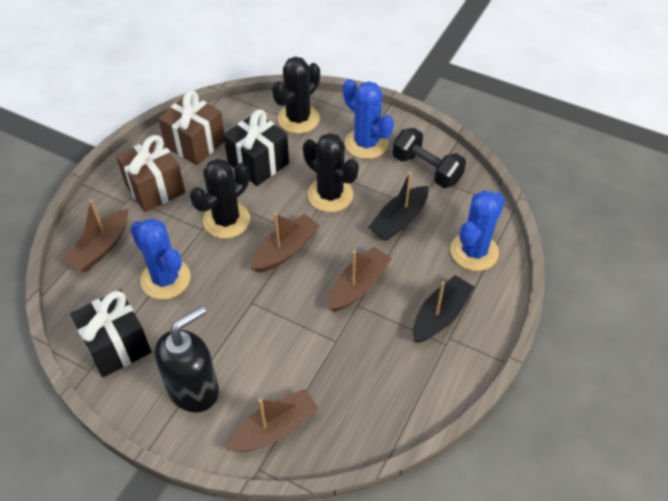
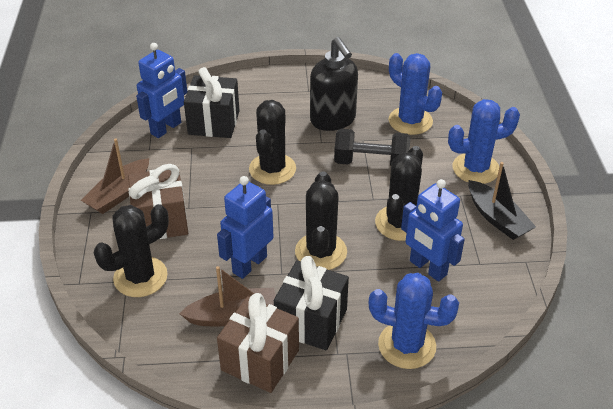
black boat: 2 -> 1
black cactus: 3 -> 4
blue robot: 0 -> 3
brown boat: 4 -> 2

